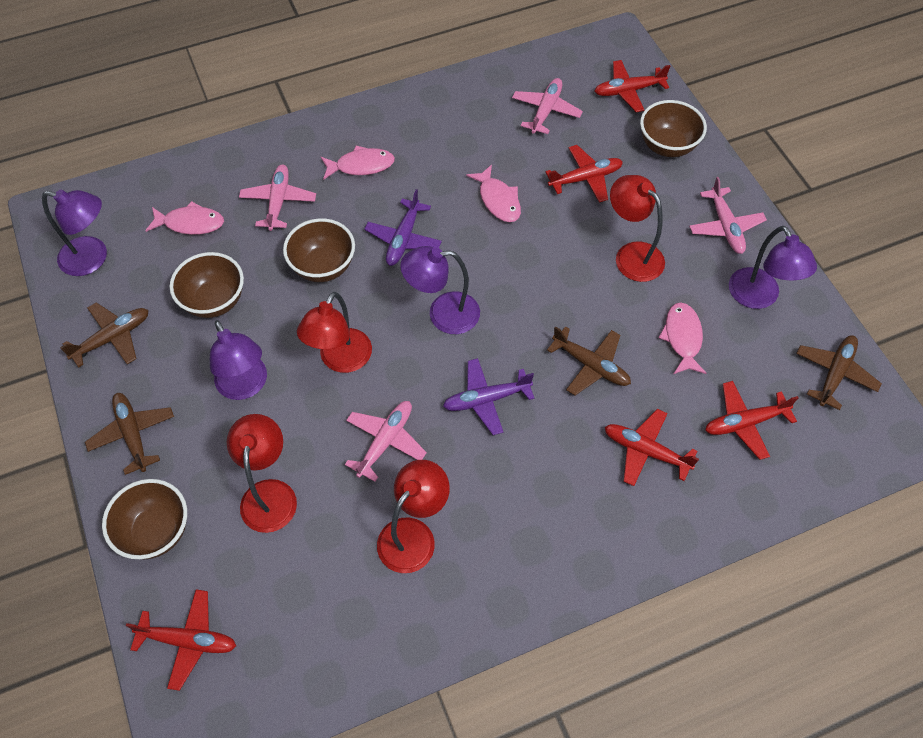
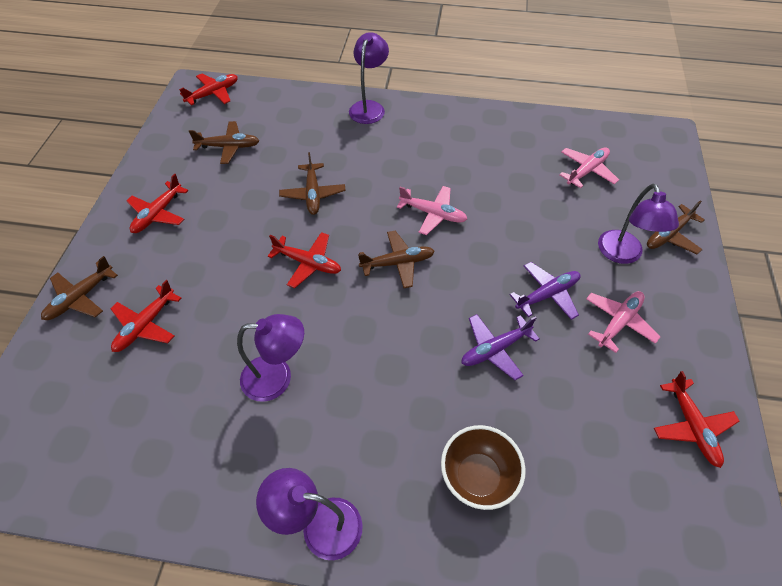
brown bowl: 4 -> 1
brown plane: 4 -> 5
pink fish: 4 -> 0
pink plane: 4 -> 3
red lamp: 4 -> 0

